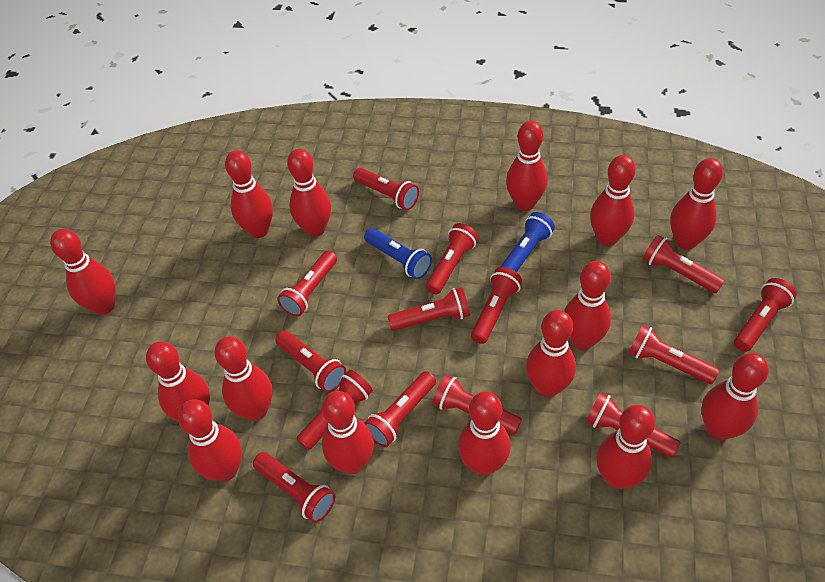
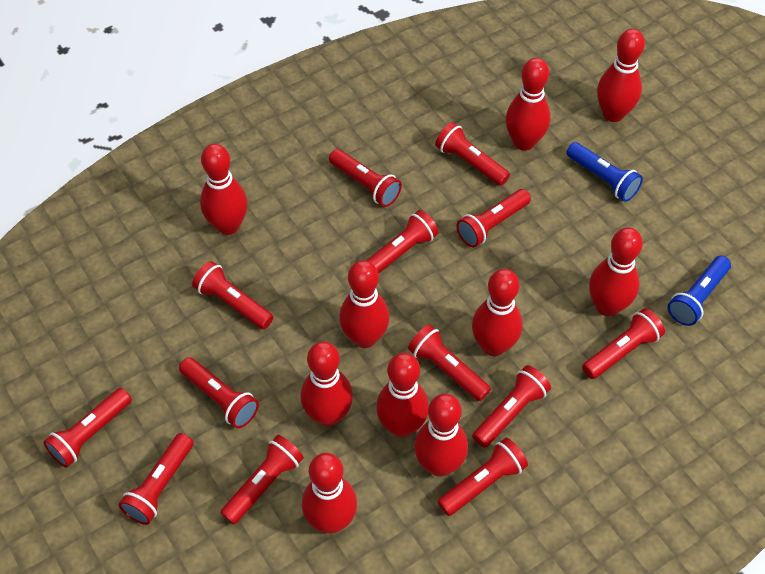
red bowling pin: 15 -> 10
red flashlight: 14 -> 13

